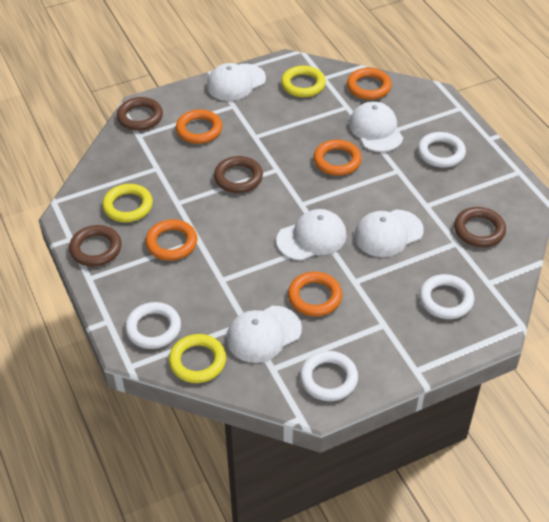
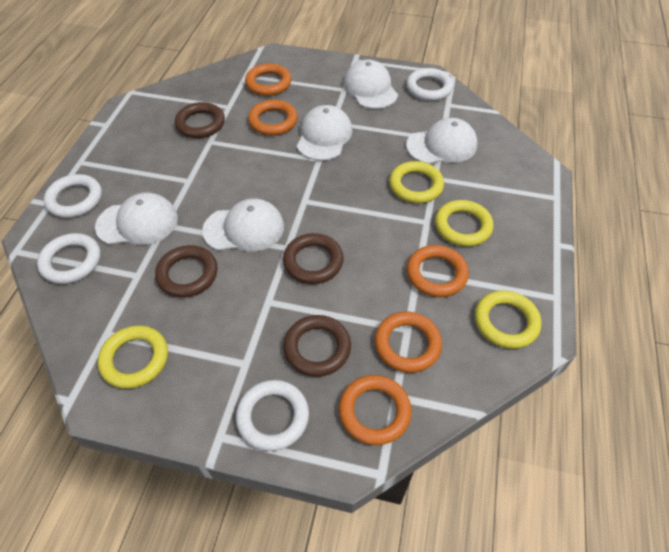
yellow ring: 3 -> 4

